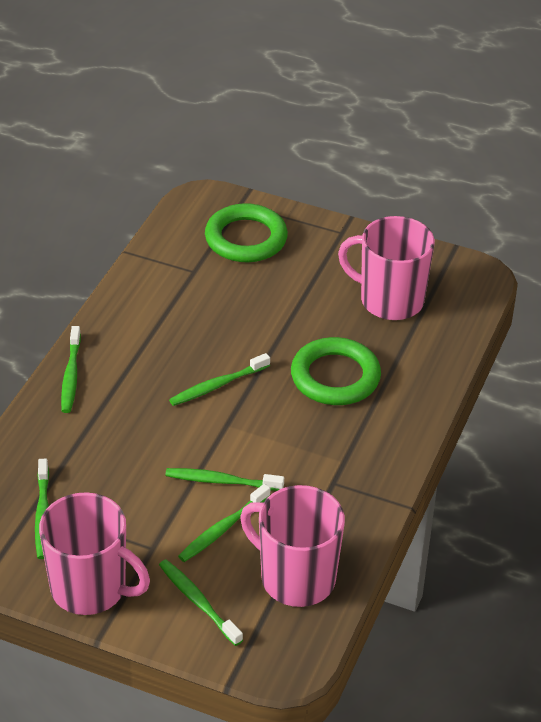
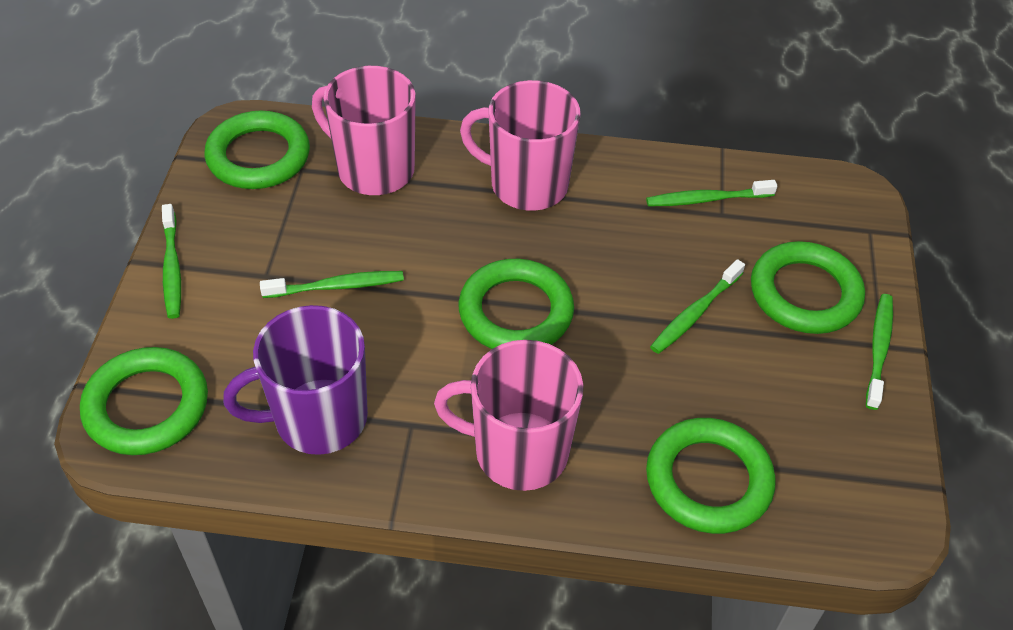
green ring: 2 -> 5
green toothbrush: 6 -> 5
purple mug: 0 -> 1

